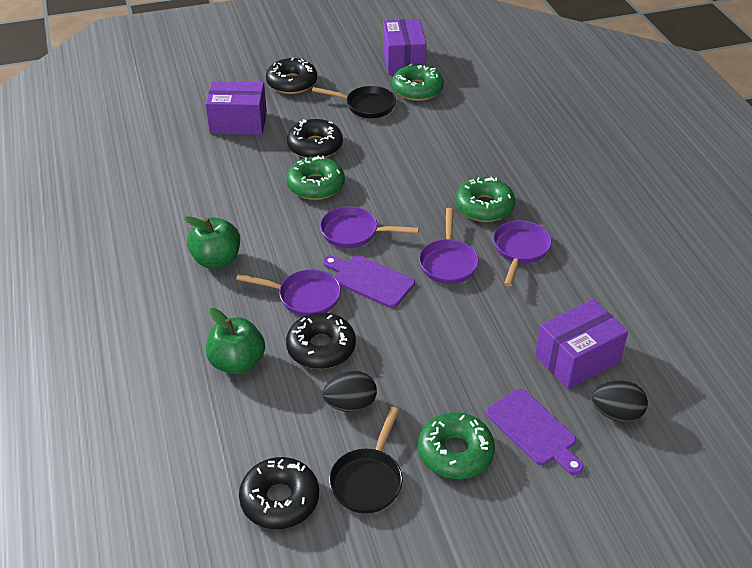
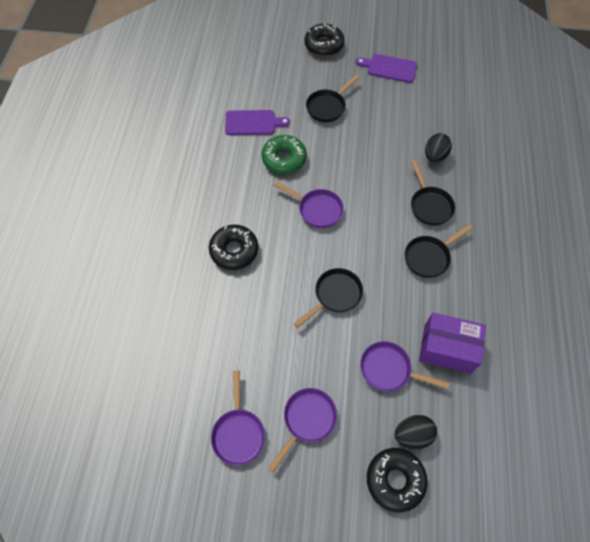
black donut: 4 -> 3
black pan: 2 -> 4
green apple: 2 -> 0
green donut: 4 -> 1
purple box: 3 -> 1

